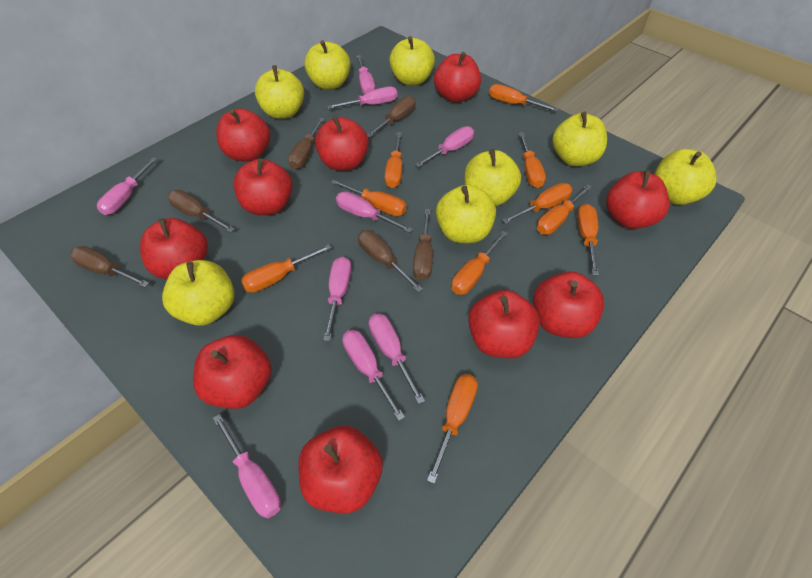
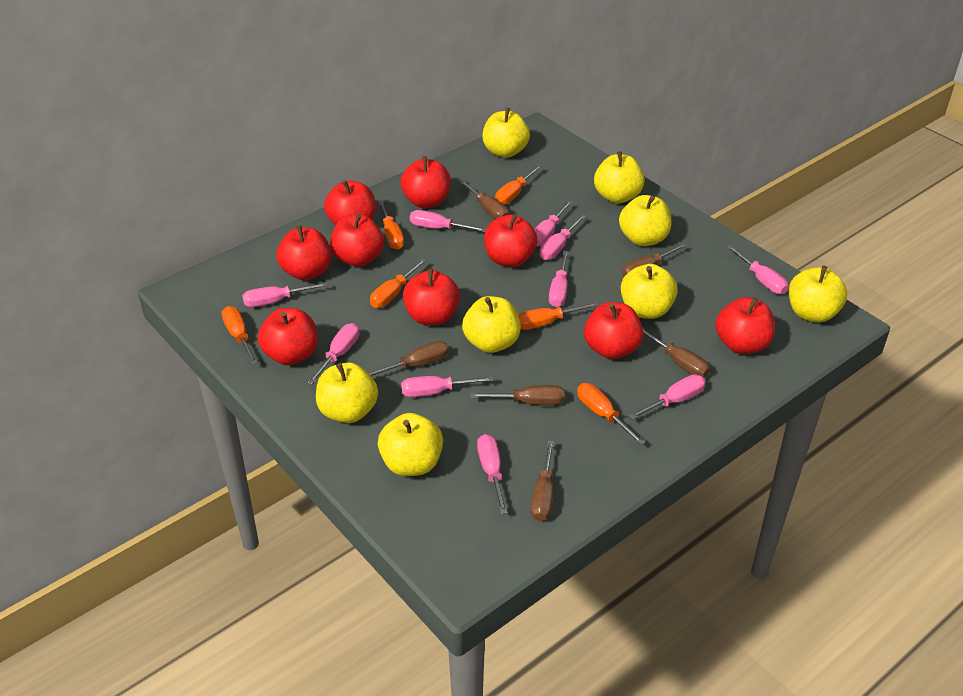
orange screwdriver: 10 -> 6
pink screwdriver: 9 -> 10
red apple: 10 -> 9

